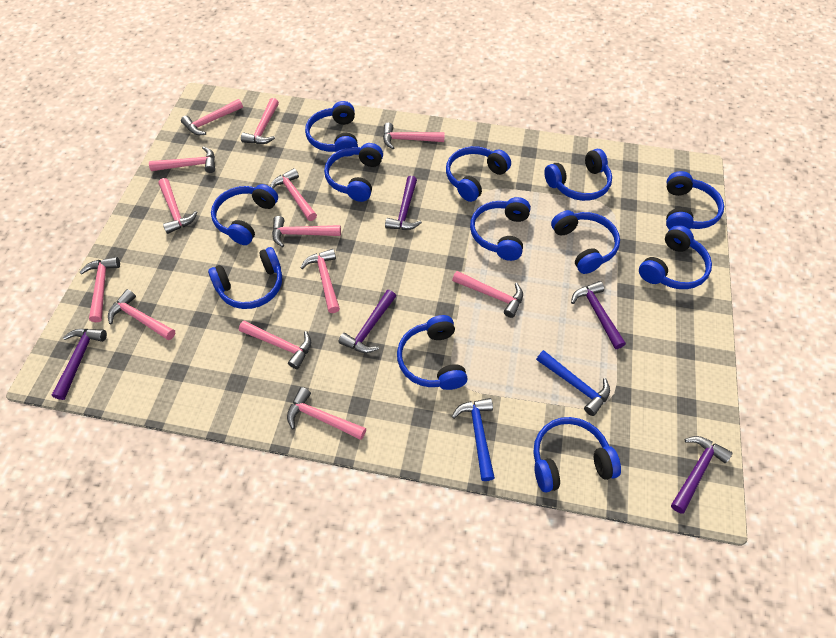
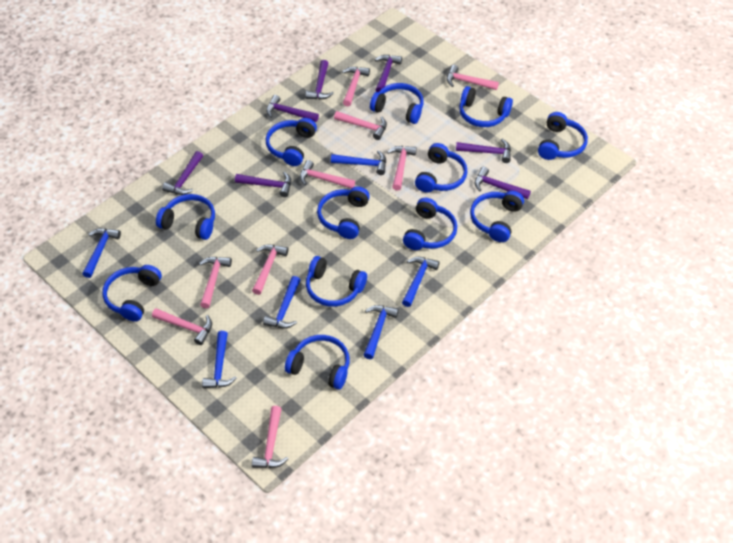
blue hammer: 2 -> 6
pink hammer: 13 -> 9
purple hammer: 5 -> 7

